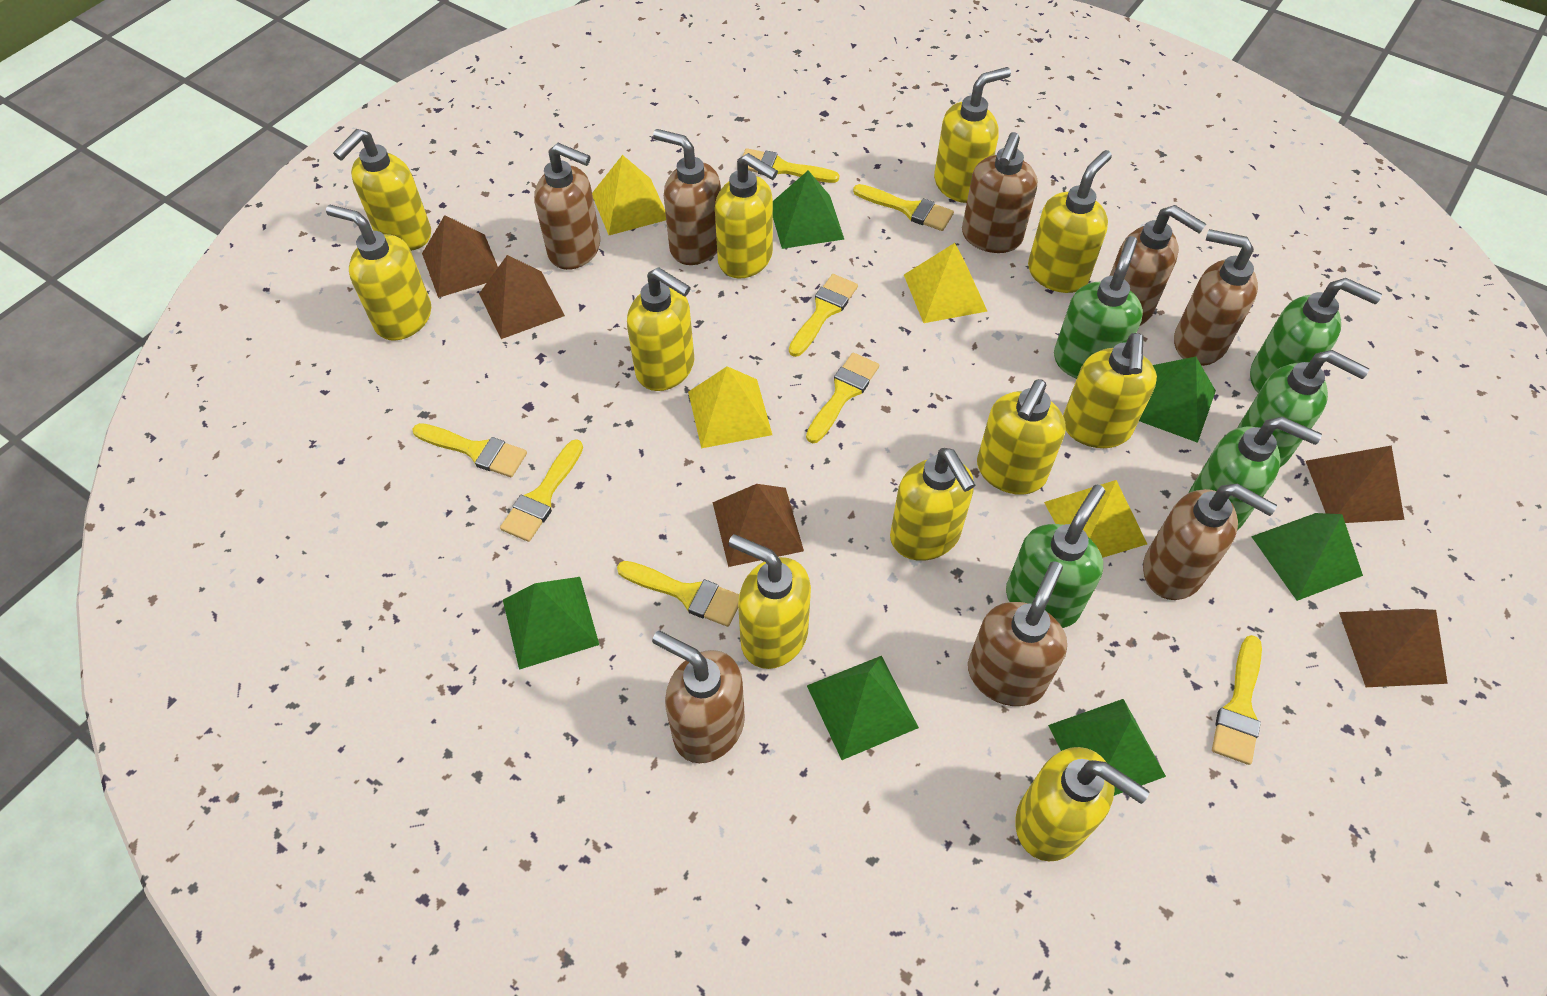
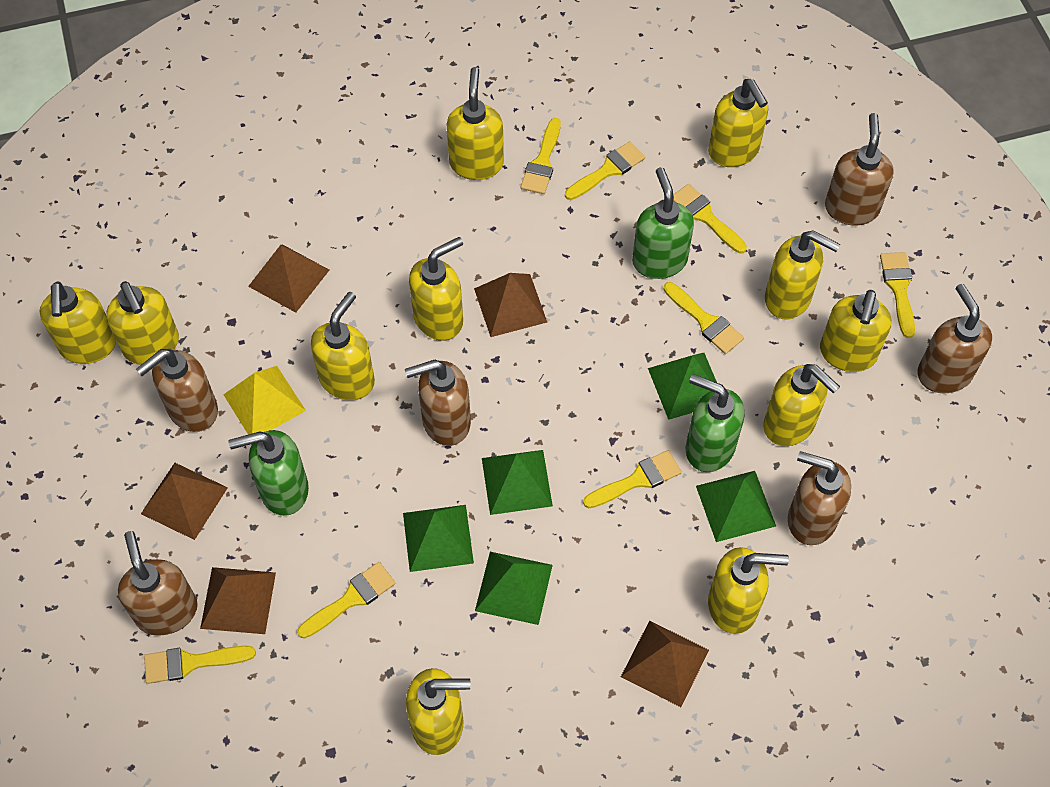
brown soap dispenser: 8 -> 6
green pyramid: 6 -> 5
green soap dispenser: 5 -> 3
yellow pyramid: 4 -> 1

